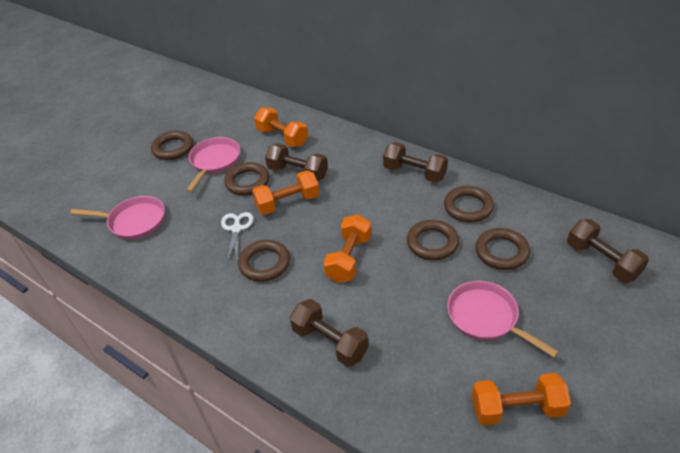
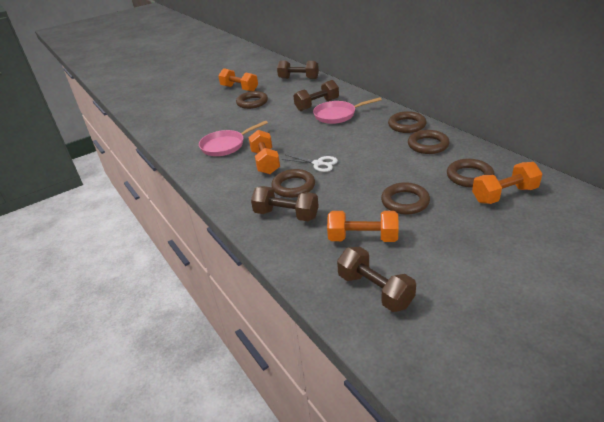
pink pan: 3 -> 2

